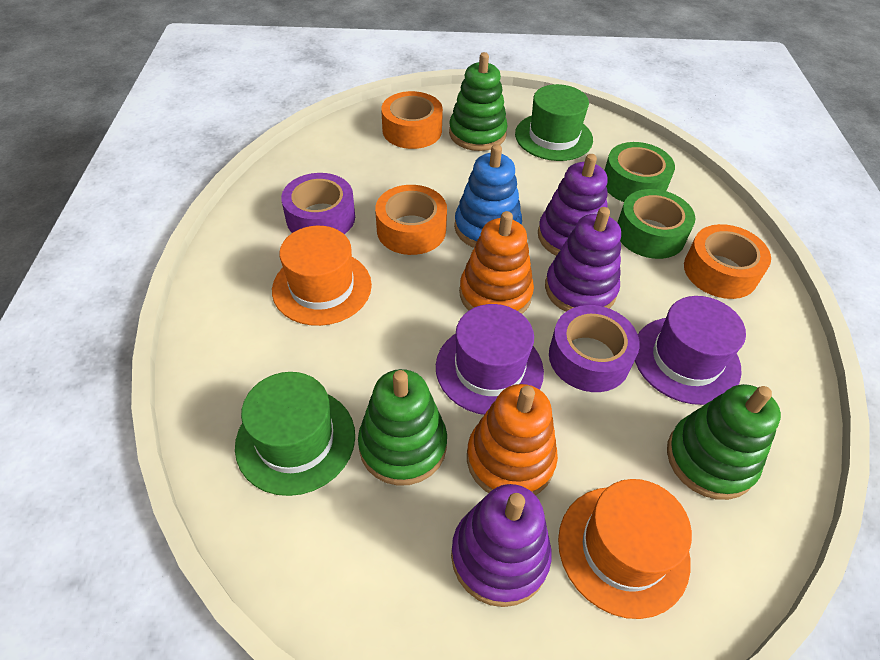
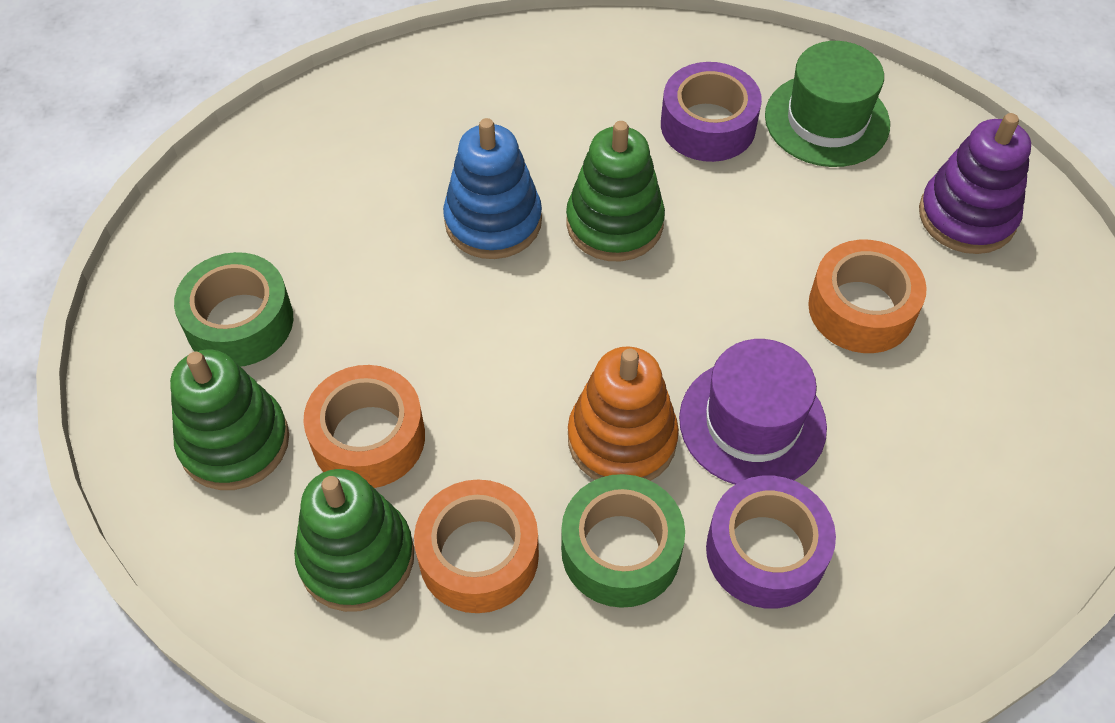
green hat: 2 -> 1
orange hat: 2 -> 0
orange stacking toy: 2 -> 1
purple hat: 2 -> 1
purple stacking toy: 3 -> 1

